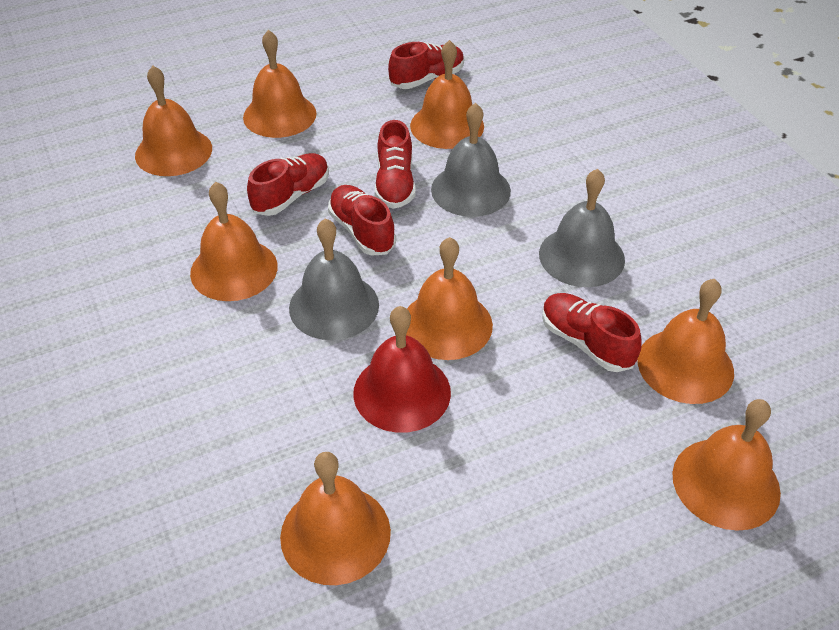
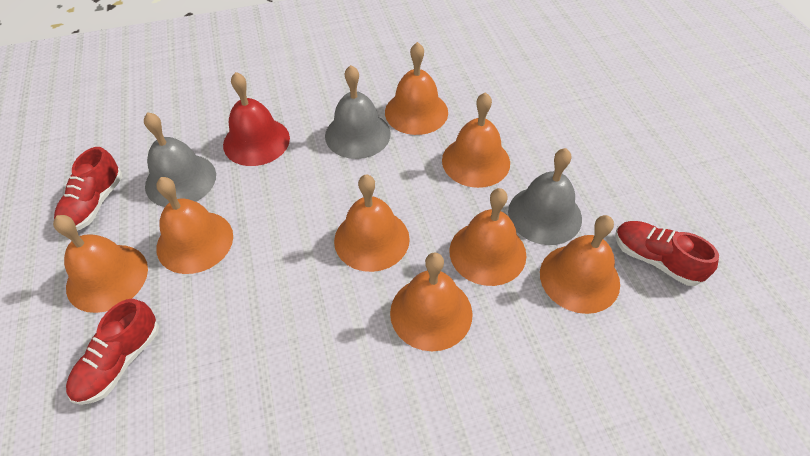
red shoe: 5 -> 3

